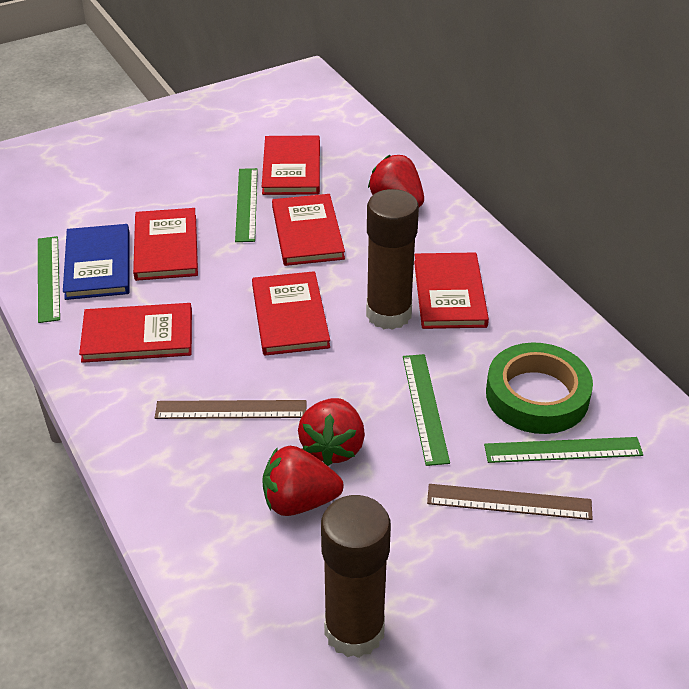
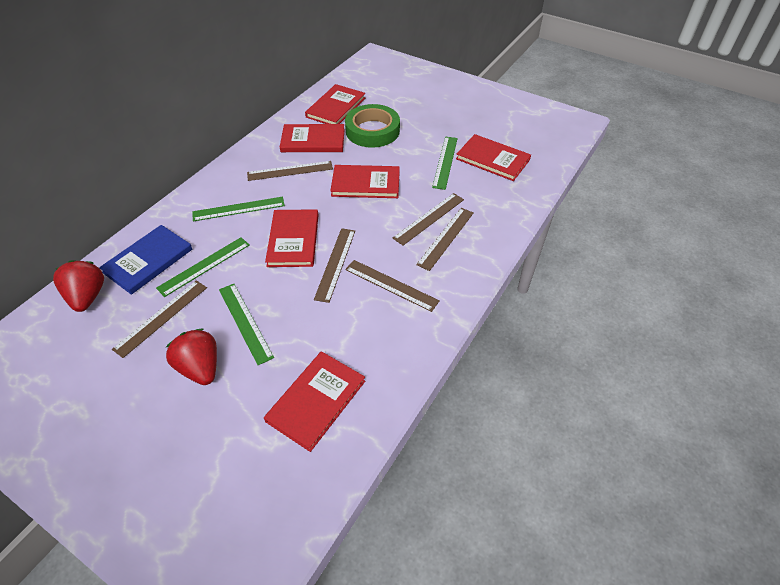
brown glue stick: 2 -> 0
brown ruler: 2 -> 6
red strawberry: 3 -> 2

